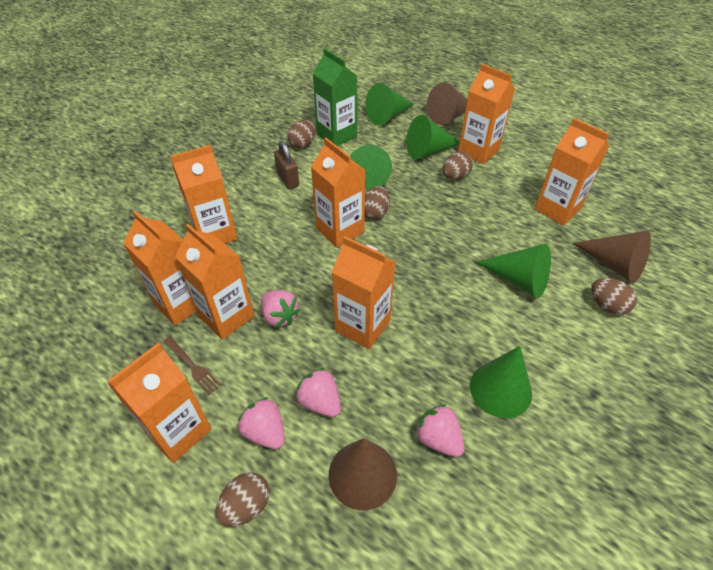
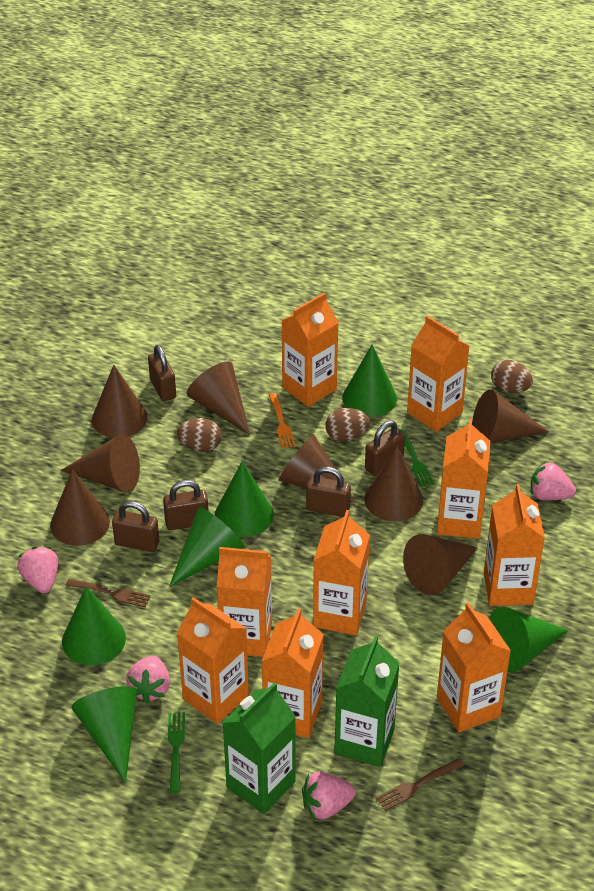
brown cone: 3 -> 8
brown egg: 5 -> 3
brown fork: 1 -> 2
brown padlock: 1 -> 5
green carton: 1 -> 2
green cone: 5 -> 6
green fork: 0 -> 2
orange carton: 8 -> 9
orange fork: 0 -> 1

